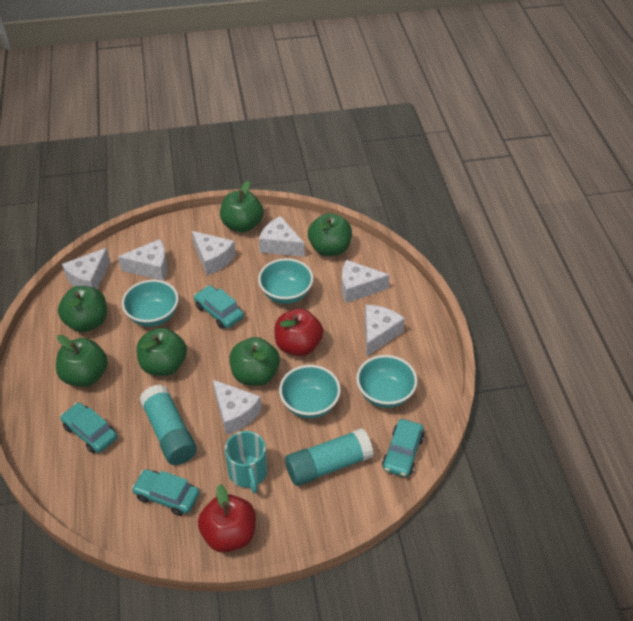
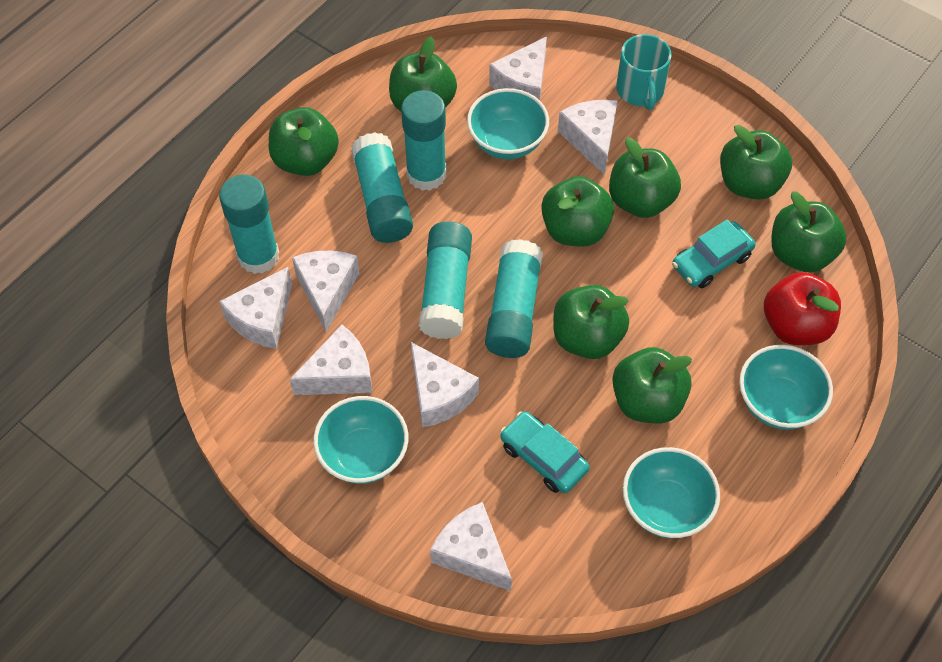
green apple: 6 -> 8
red apple: 2 -> 1
turquoise car: 4 -> 2
turquoise glue stick: 2 -> 5

